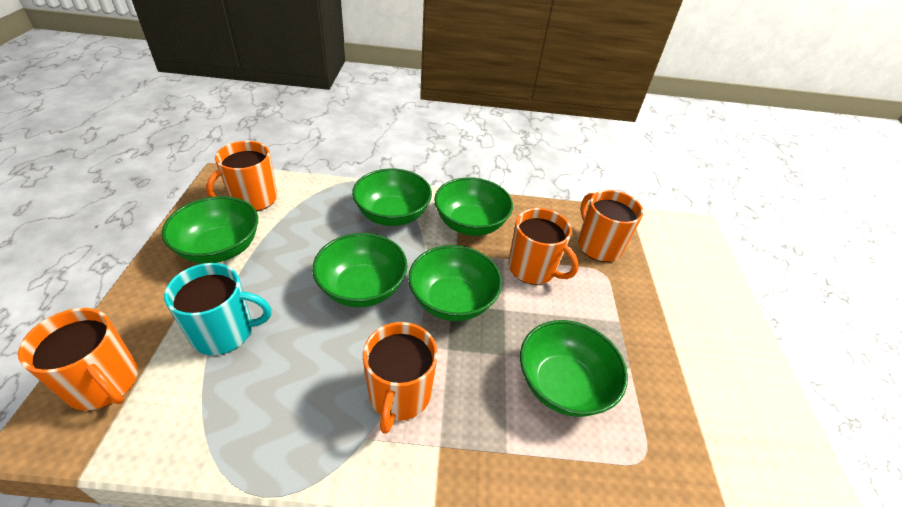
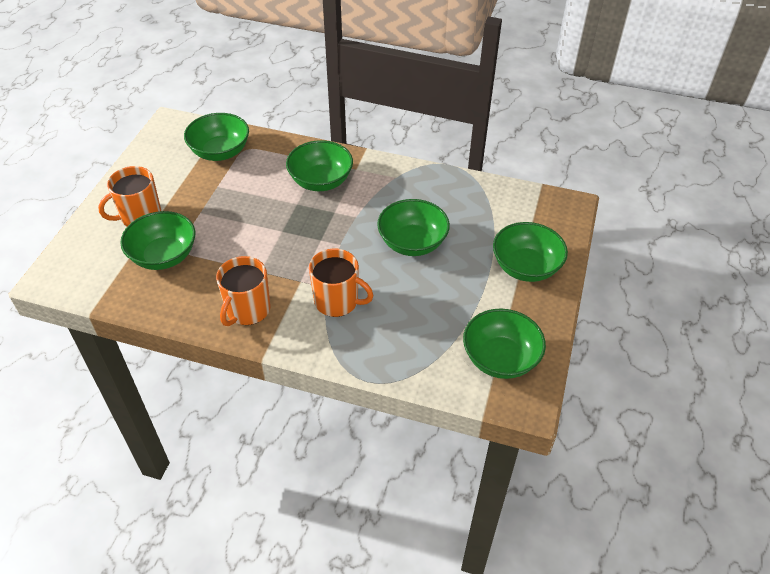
orange mug: 5 -> 3
turquoise mug: 1 -> 0

